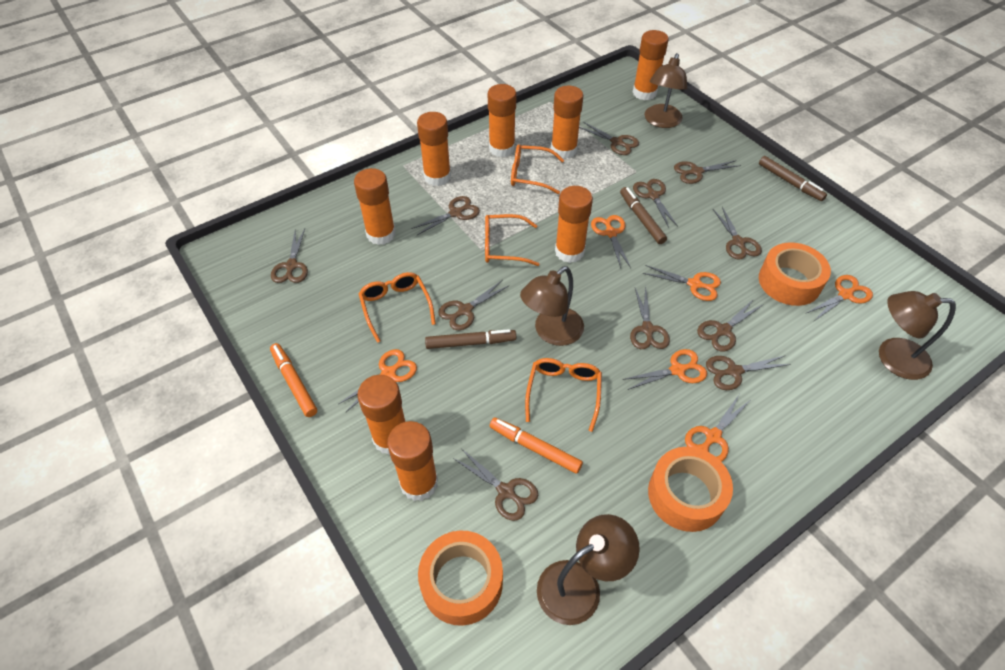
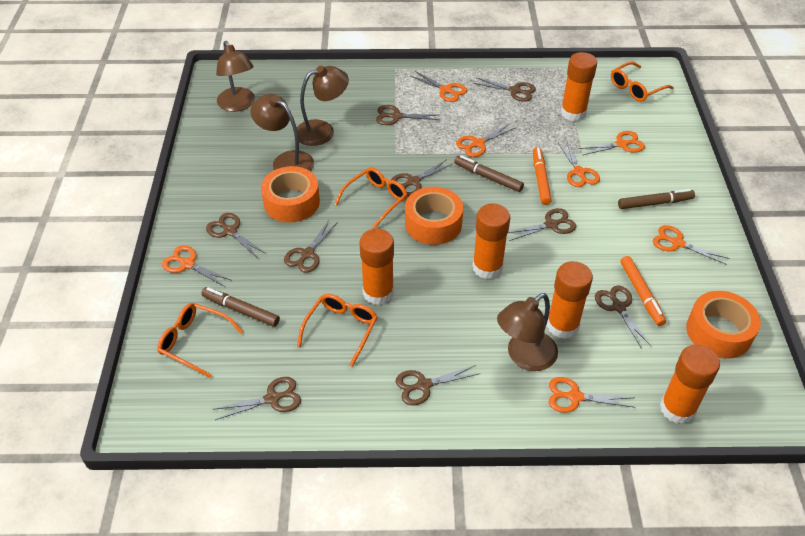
brown scissors: 11 -> 9
orange glue stick: 8 -> 5
orange scissors: 6 -> 7

